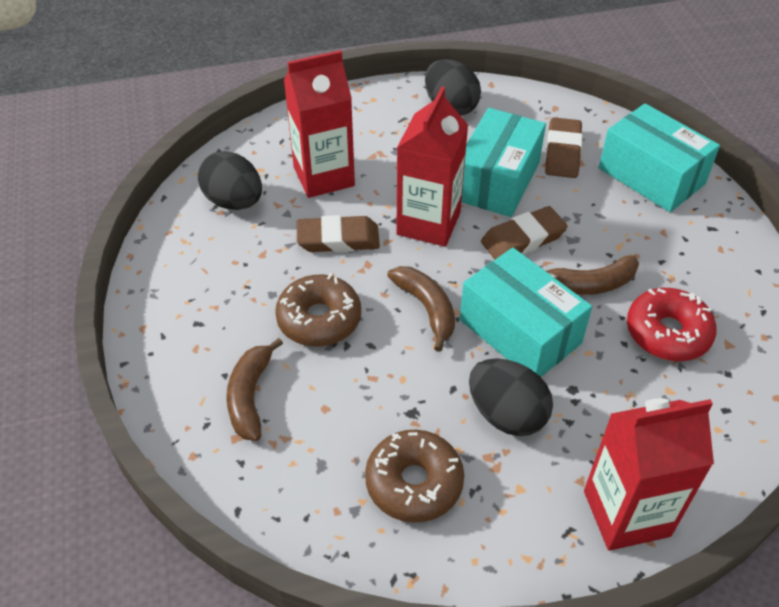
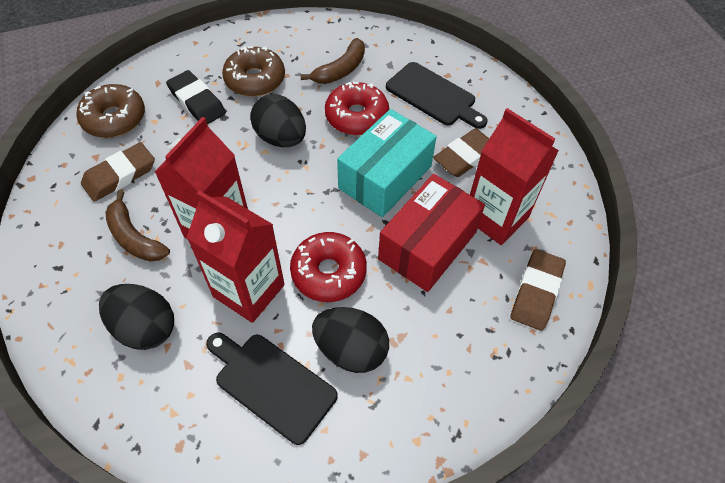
black cutting board: 0 -> 2
black eraser: 0 -> 1
brown banana: 3 -> 2
red box: 0 -> 1
red donut: 1 -> 2
turquoise box: 3 -> 1

